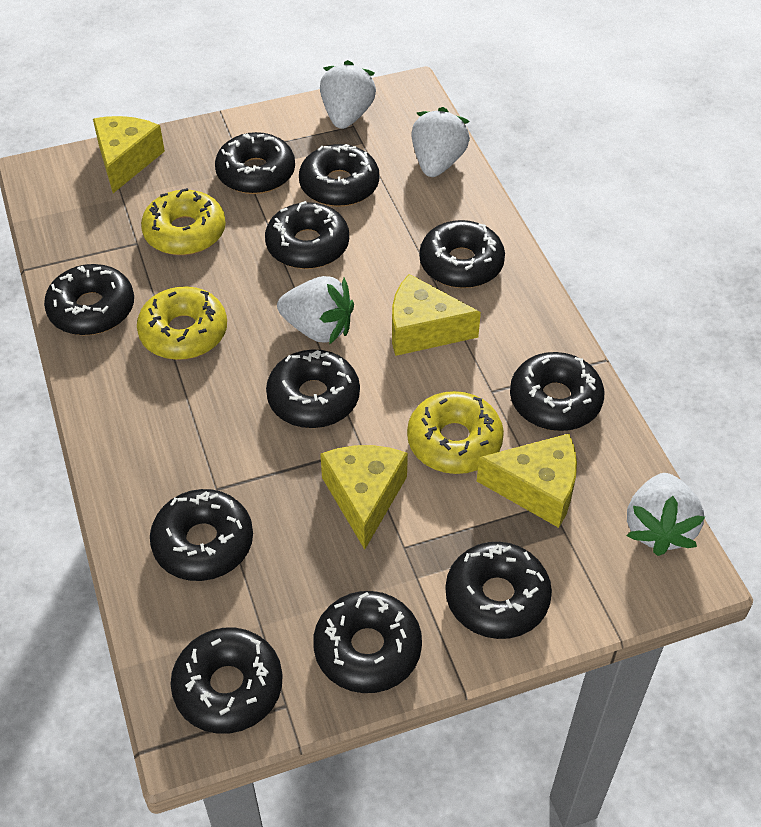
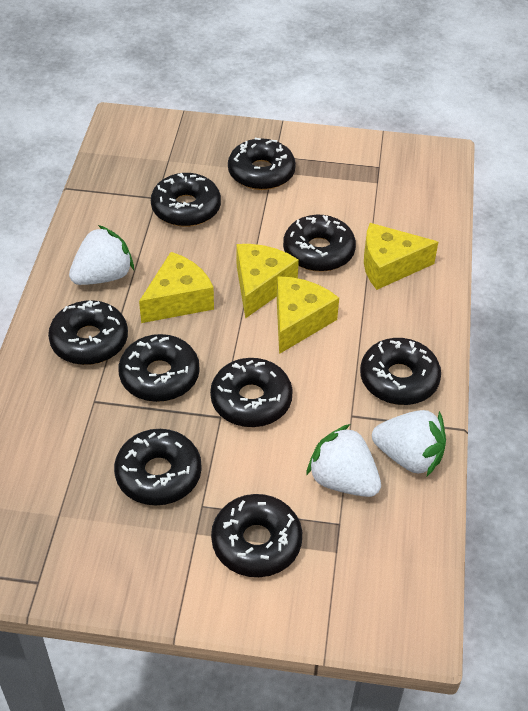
black donut: 11 -> 9
white strawberry: 4 -> 3
yellow donut: 3 -> 0

